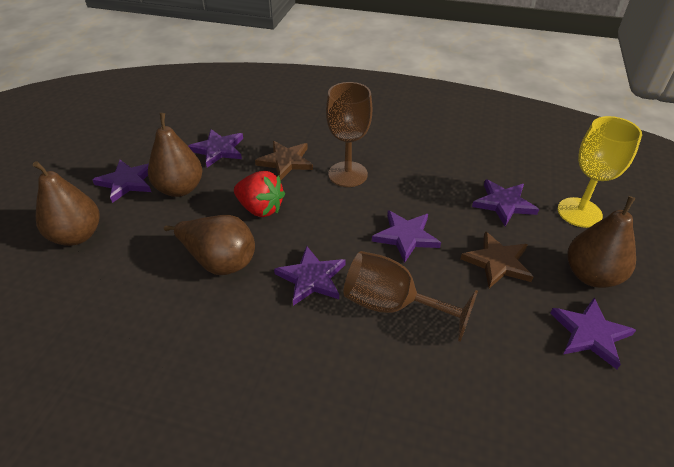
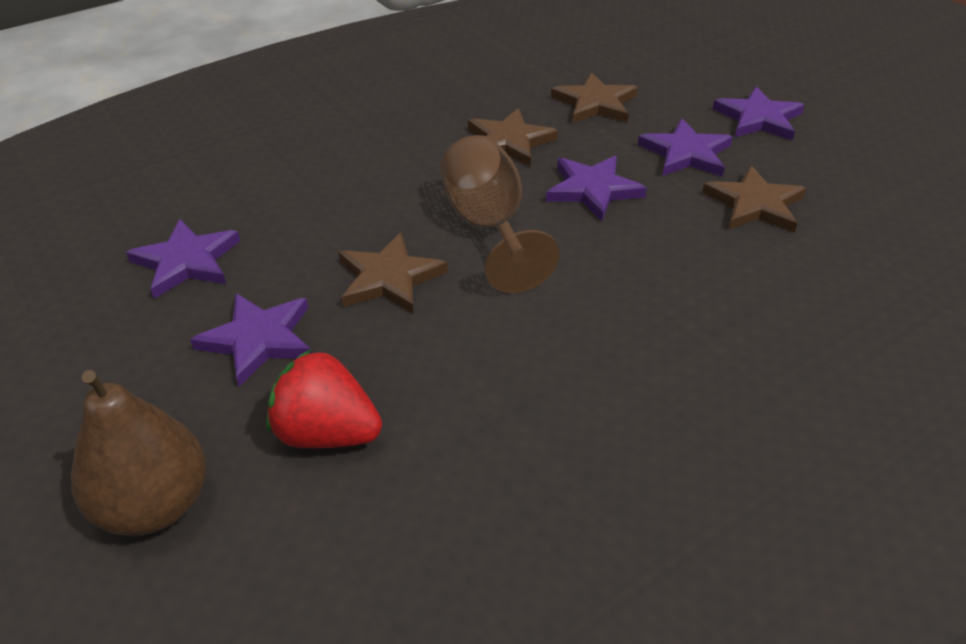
brown goblet: 2 -> 1
brown pear: 4 -> 1
brown star: 2 -> 4
purple star: 6 -> 5
yellow goblet: 1 -> 0

